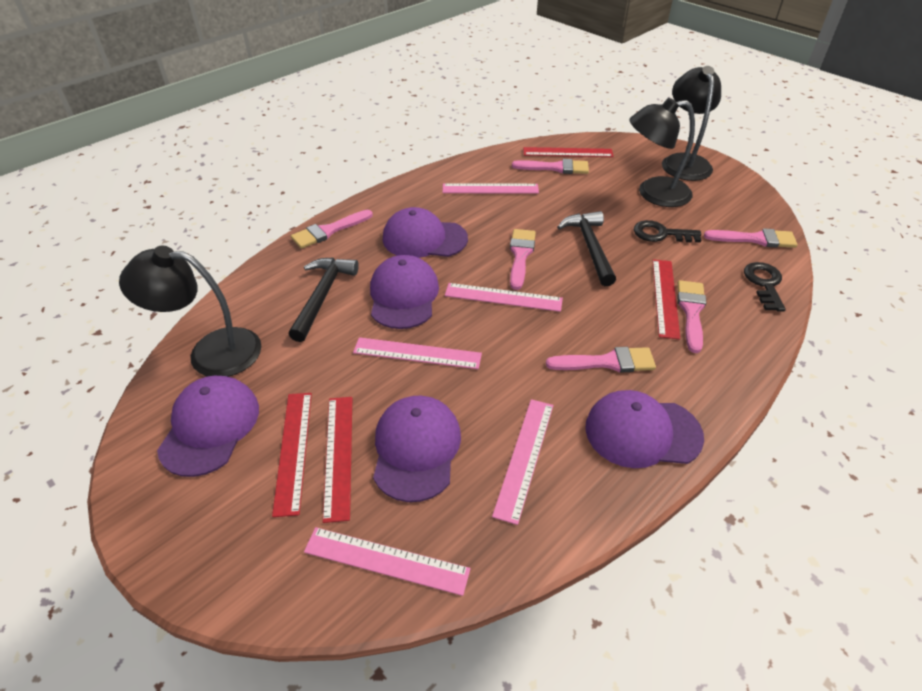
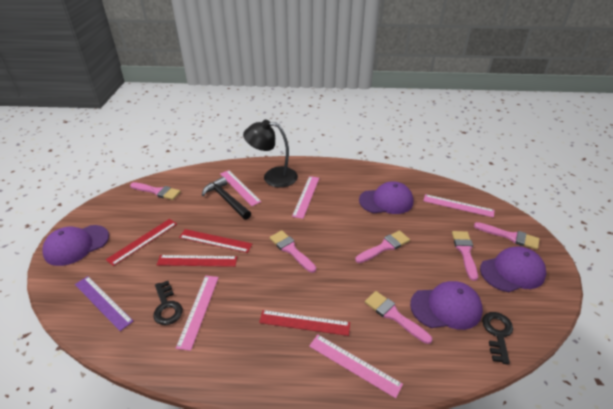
black hammer: 2 -> 1
black lamp: 3 -> 1
purple cap: 5 -> 4
purple ruler: 0 -> 1

